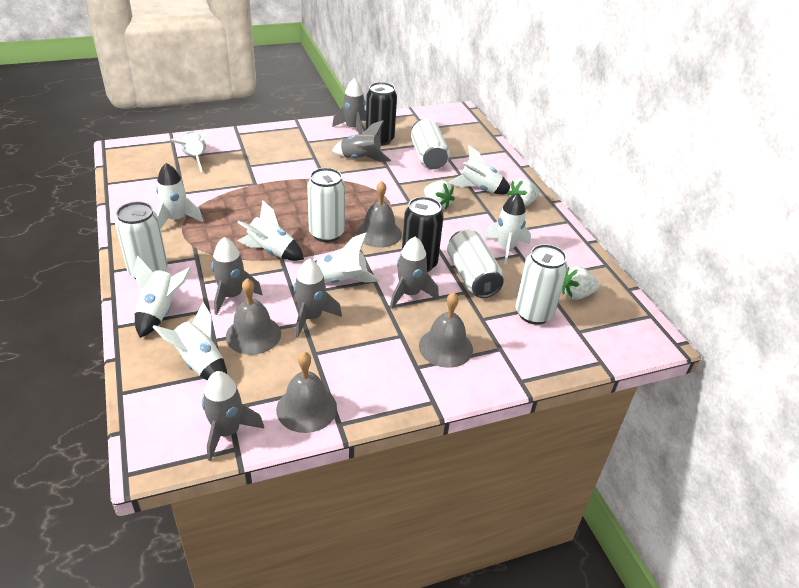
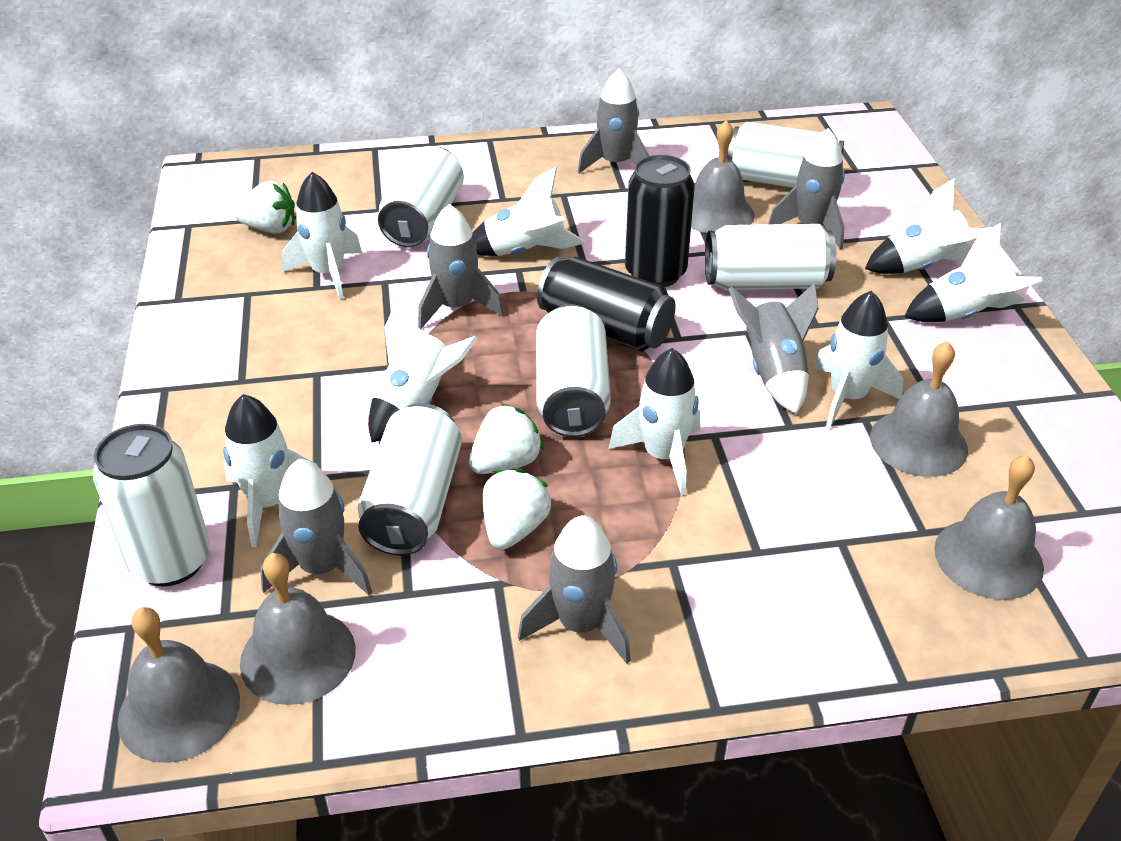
grey bell: 4 -> 5
white can: 5 -> 6

